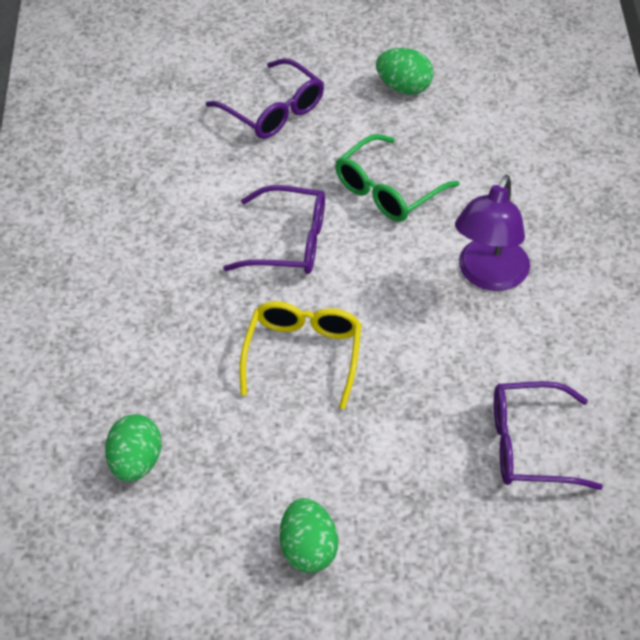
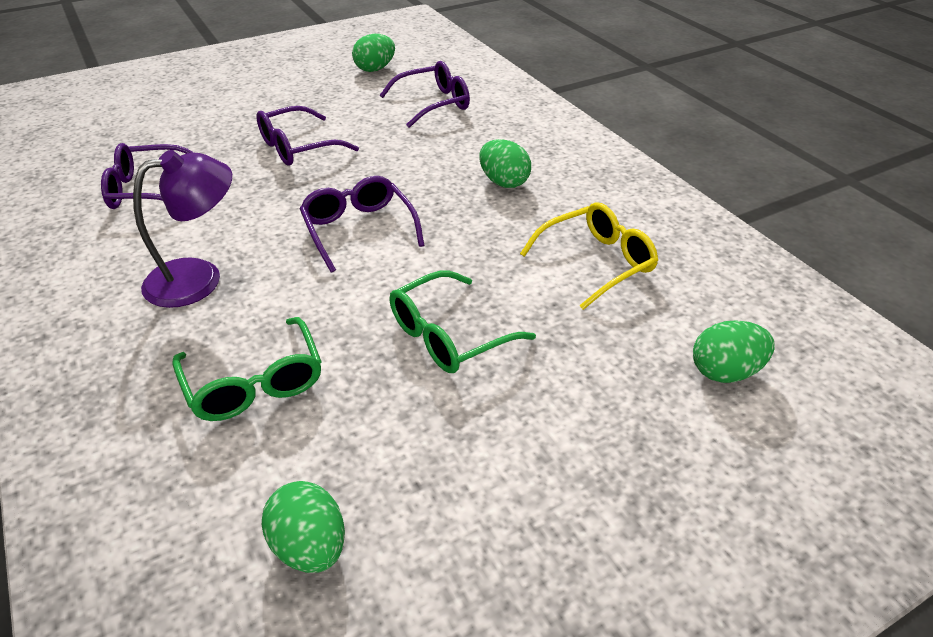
green egg: 3 -> 4
green glasses: 1 -> 2
purple glasses: 3 -> 4

